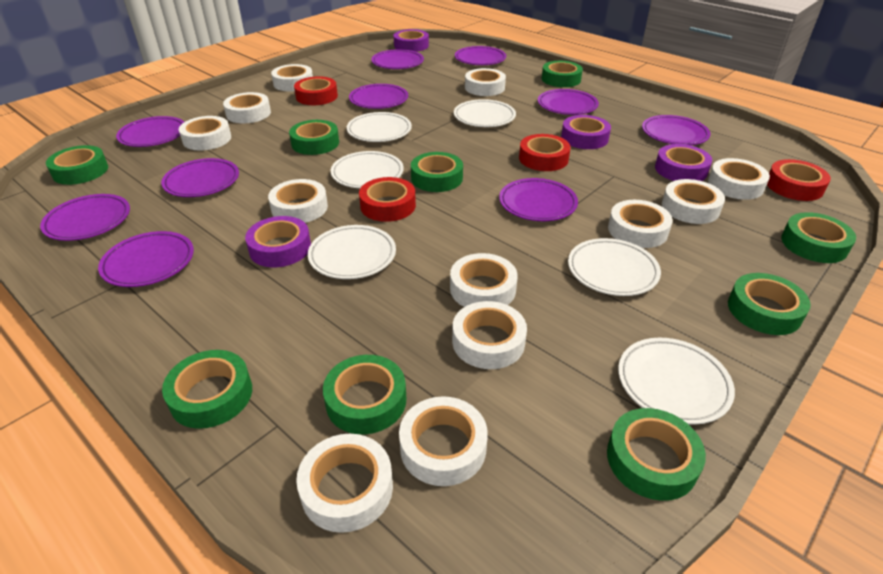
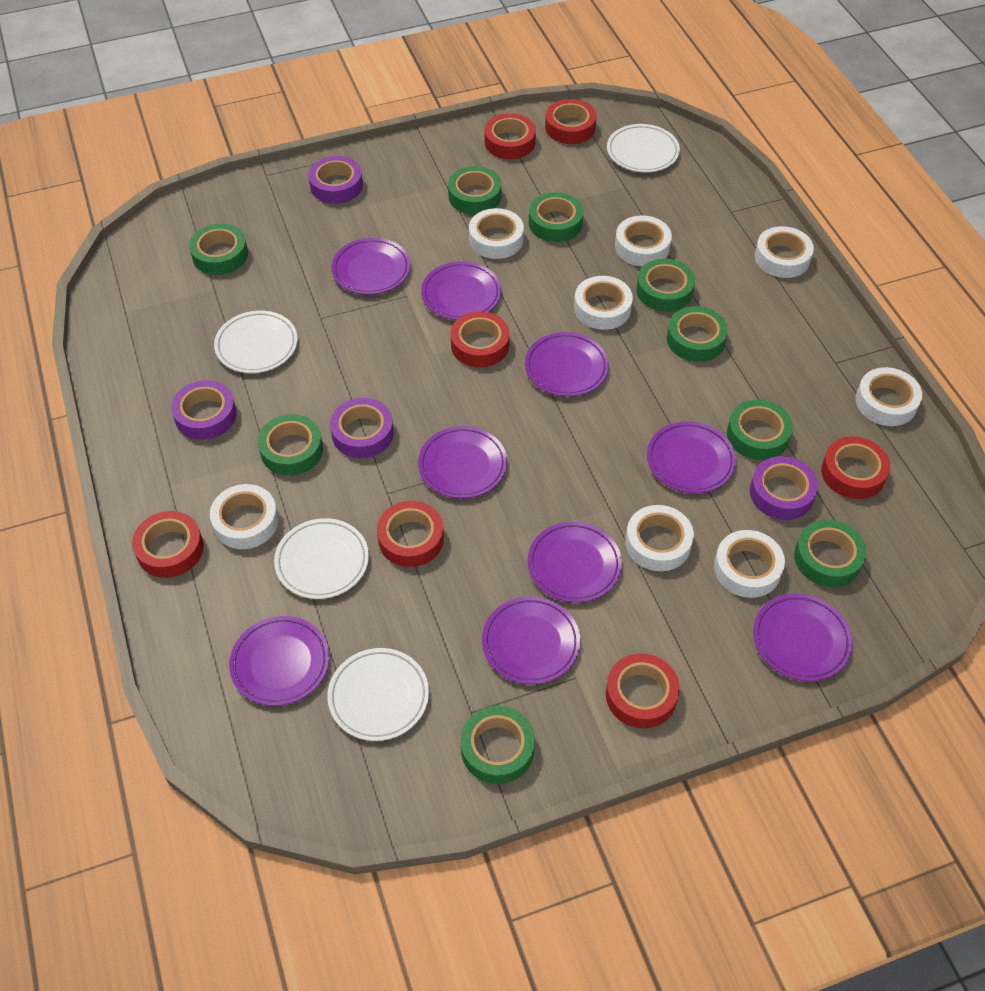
purple plate: 10 -> 9
red tape: 4 -> 7
white plate: 6 -> 4
white tape: 12 -> 8

